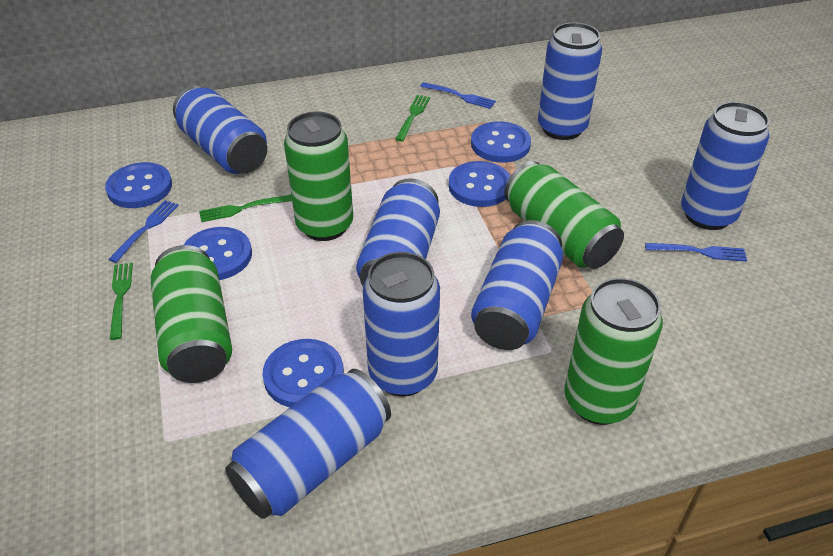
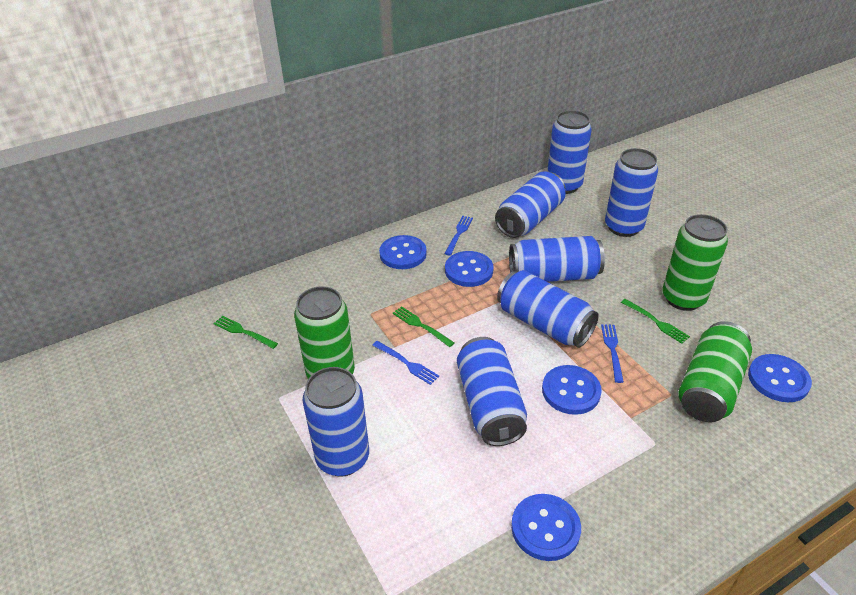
green can: 4 -> 3

